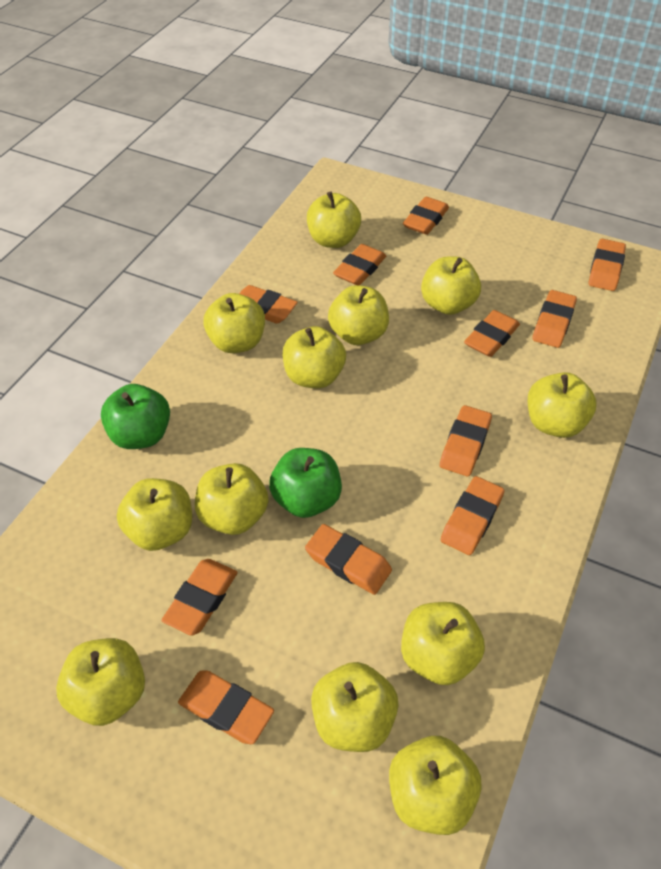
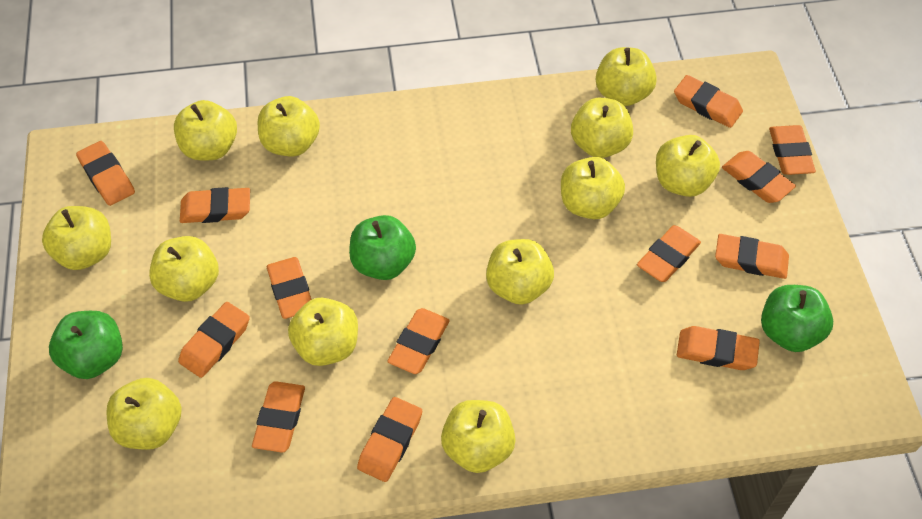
green apple: 2 -> 3
orange eraser: 11 -> 13

